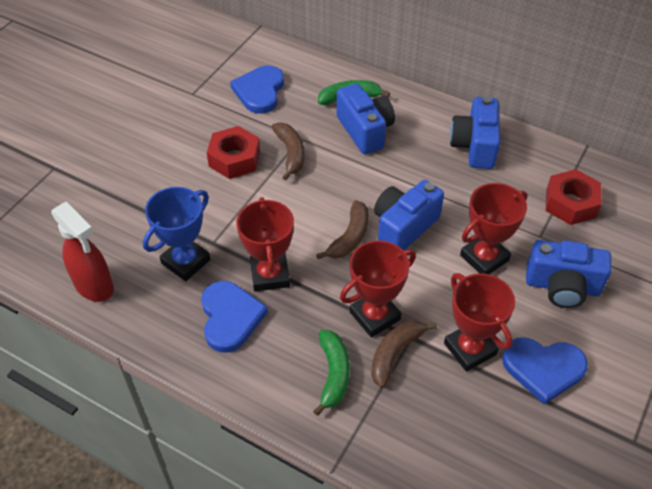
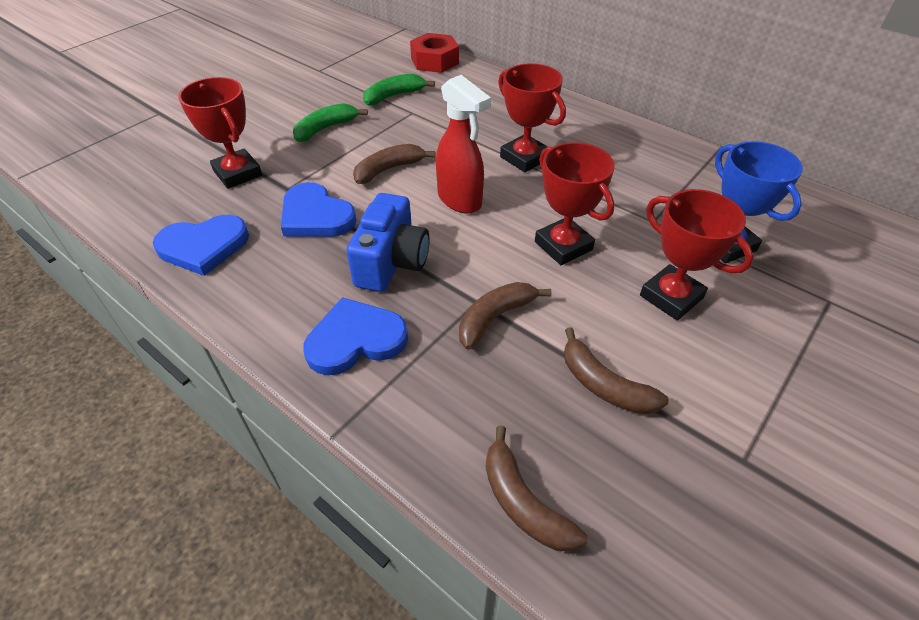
blue camera: 4 -> 1
brown banana: 3 -> 4
red nut: 2 -> 1

